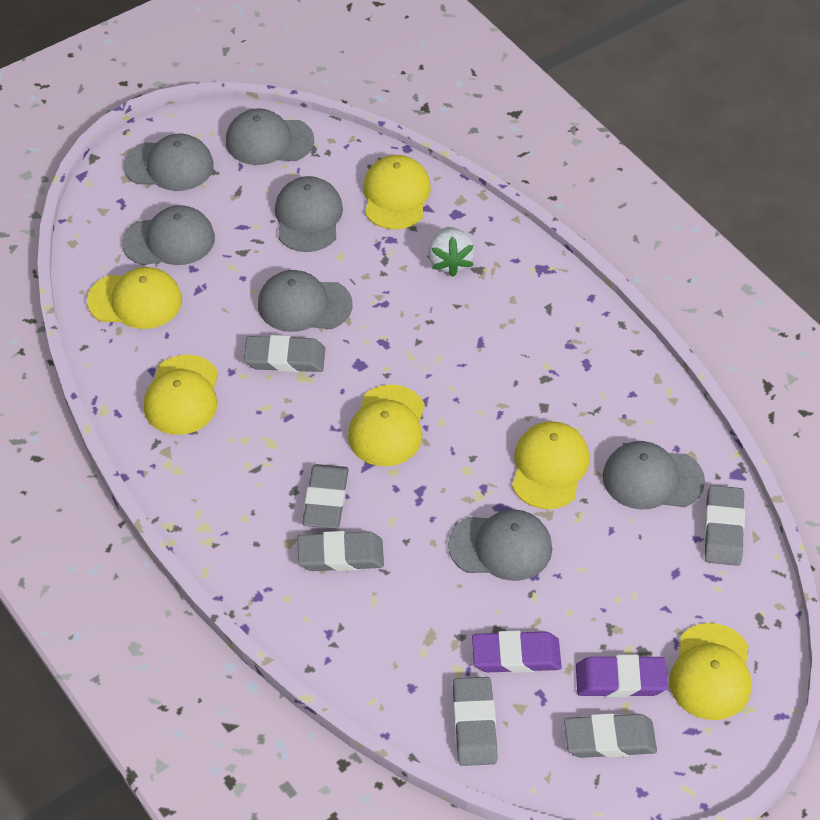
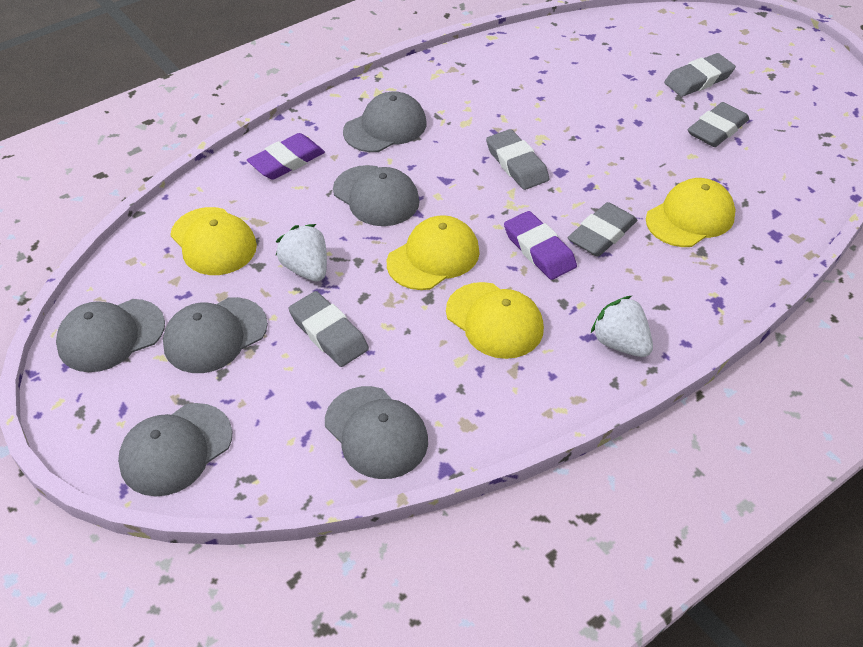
grey cap: 7 -> 6
grey eraser: 6 -> 5
white strawberry: 1 -> 2
yellow cap: 6 -> 4

